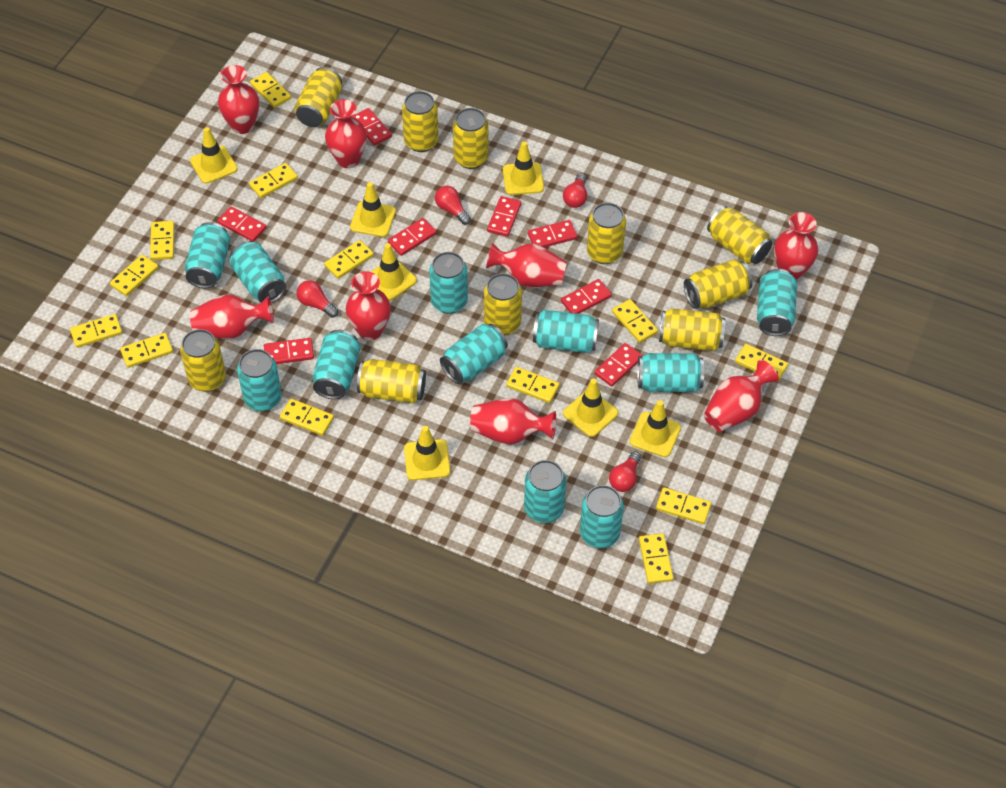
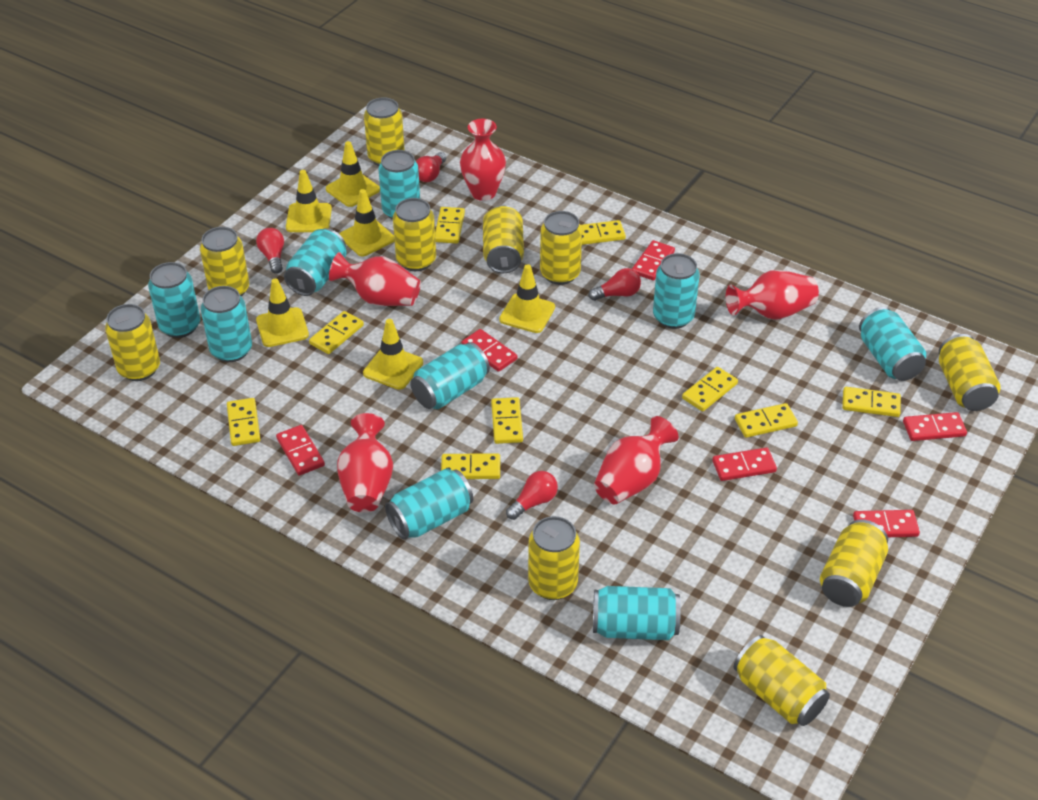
red domino: 8 -> 6
red vase: 8 -> 5
turquoise can: 11 -> 9
yellow domino: 13 -> 9
yellow traffic cone: 7 -> 6

